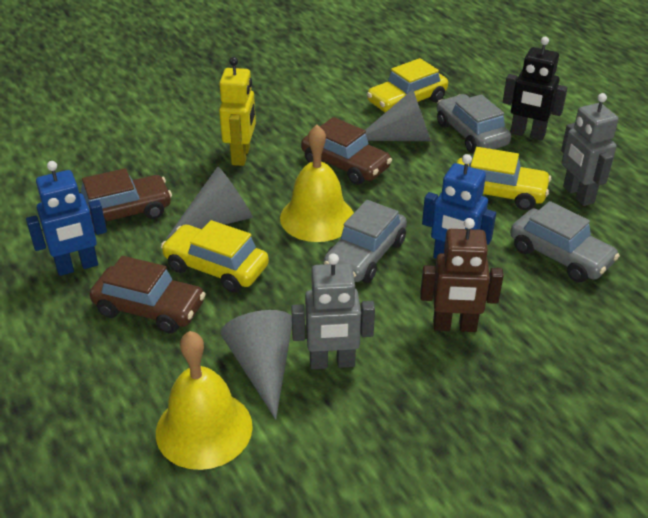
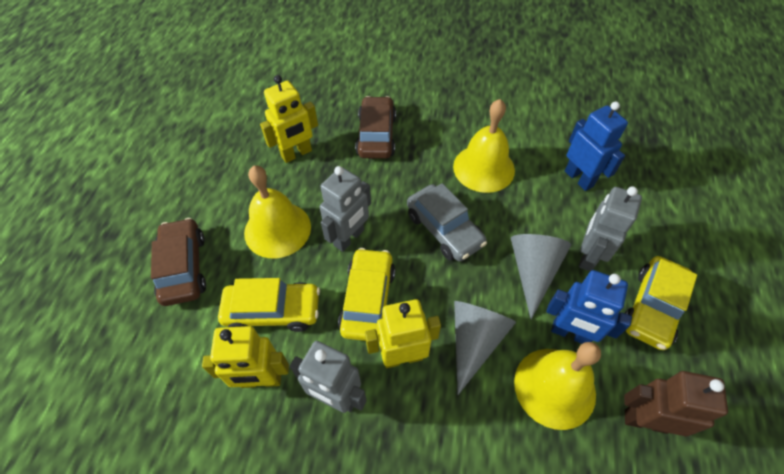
black robot: 1 -> 0
brown car: 3 -> 2
grey car: 3 -> 1
grey cone: 3 -> 2
grey robot: 2 -> 3
yellow bell: 2 -> 3
yellow robot: 1 -> 3

